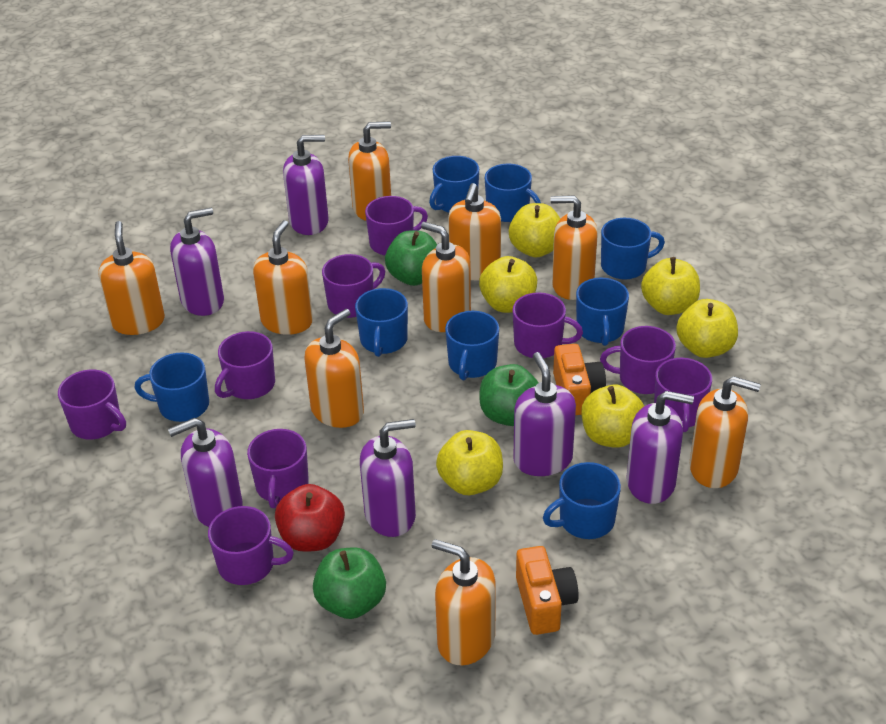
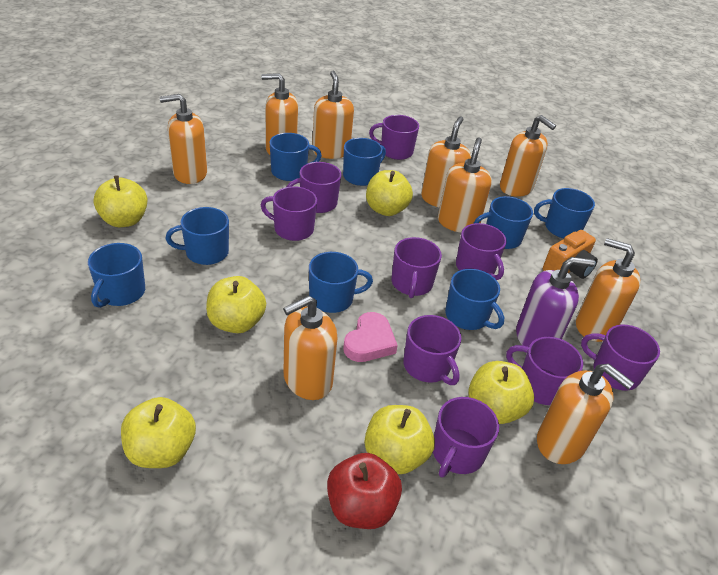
green apple: 3 -> 0
orange camera: 2 -> 1
pink heart: 0 -> 1
purple soap dispenser: 6 -> 1

